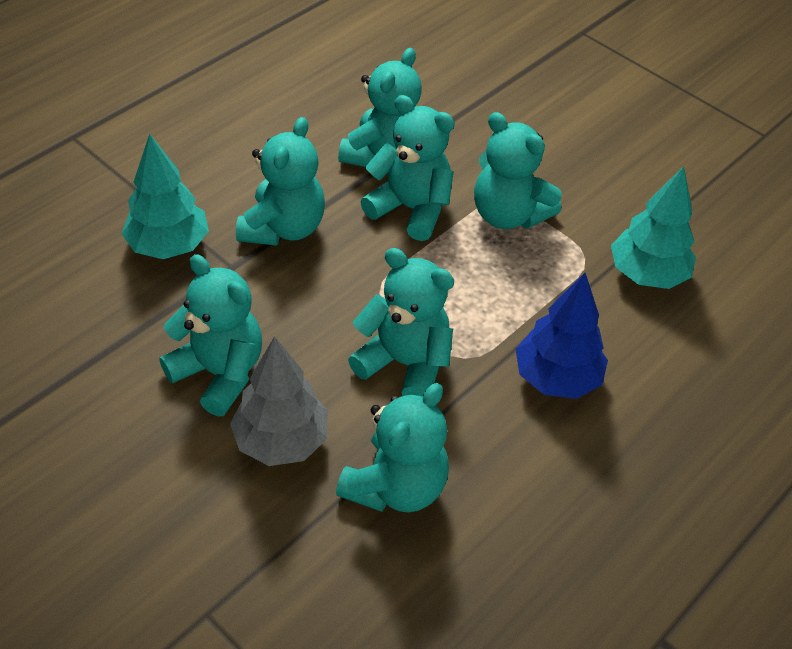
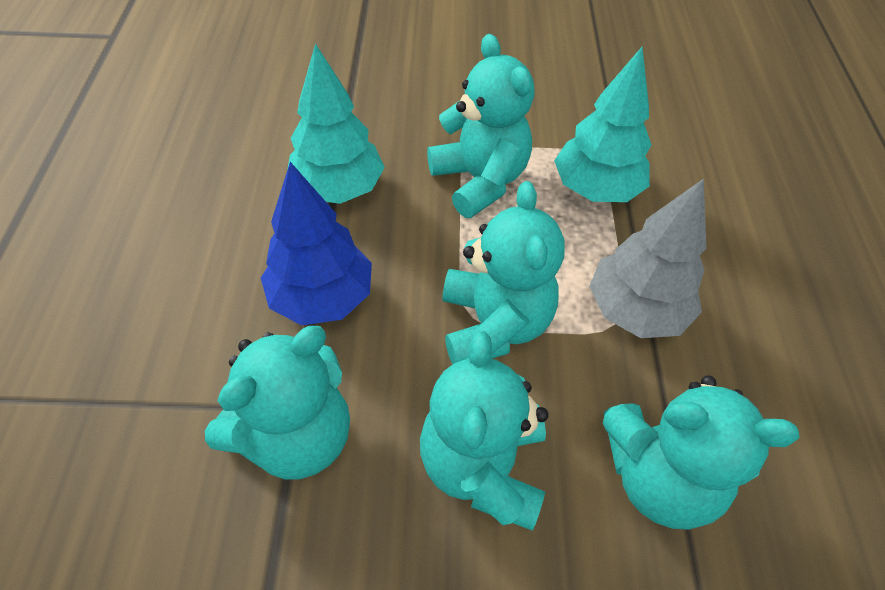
turquoise teddy bear: 7 -> 5

